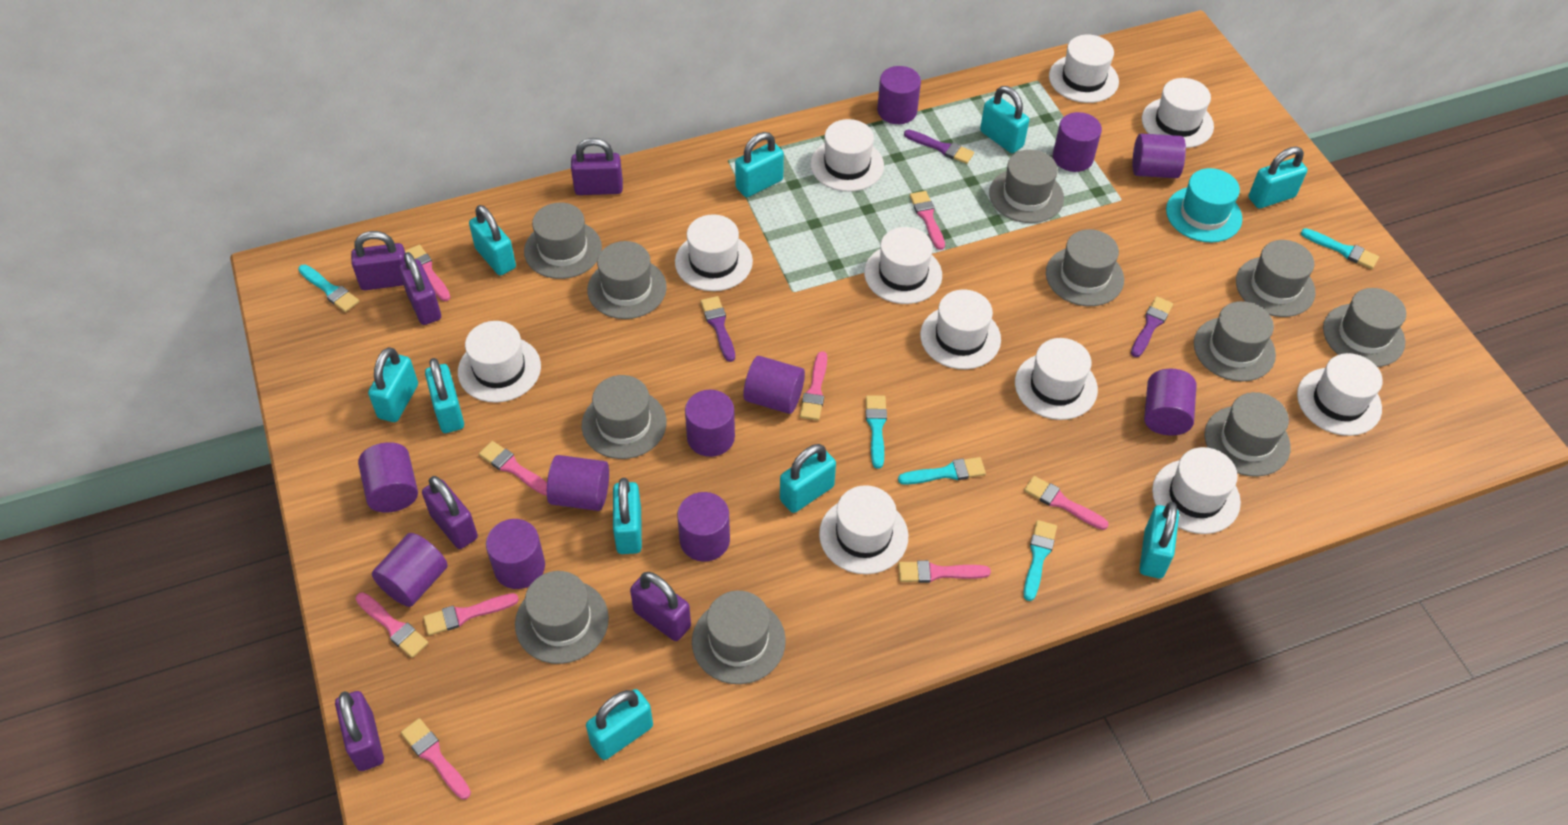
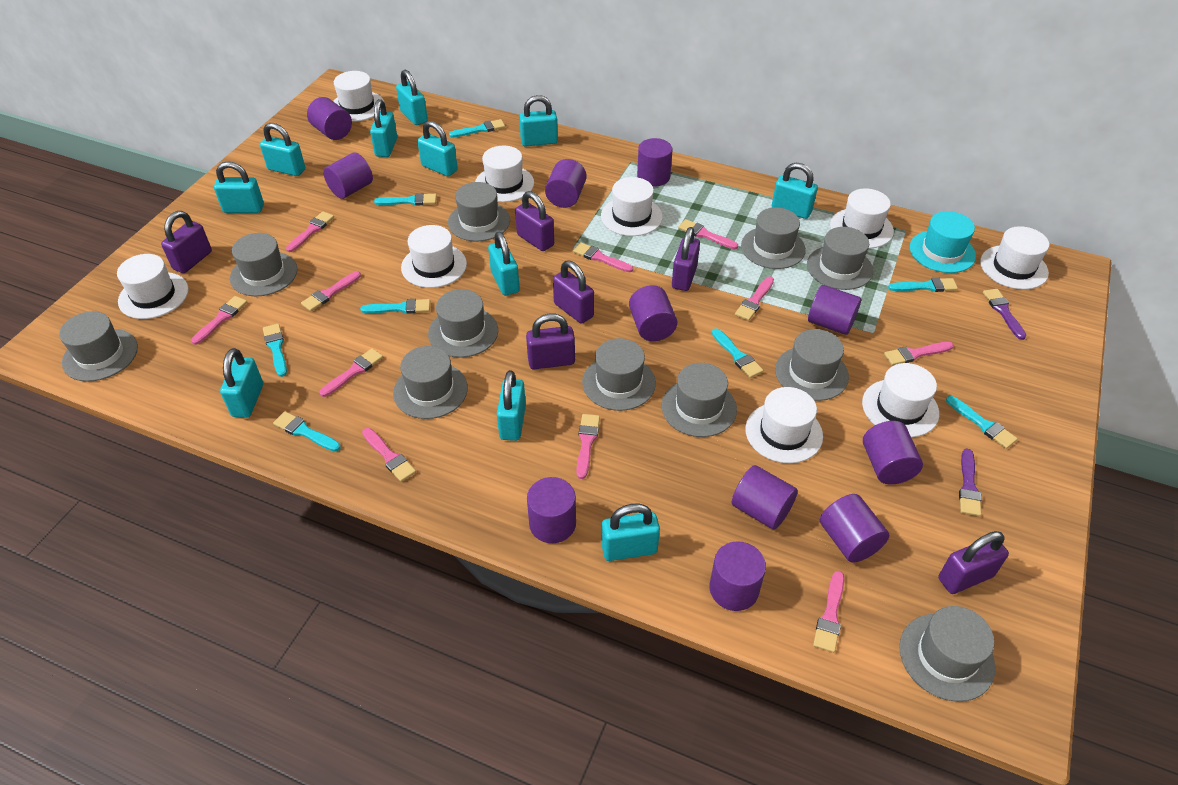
pink brush: 9 -> 11
purple brush: 3 -> 2
turquoise brush: 5 -> 8
turquoise padlock: 10 -> 11
white hat: 11 -> 9

